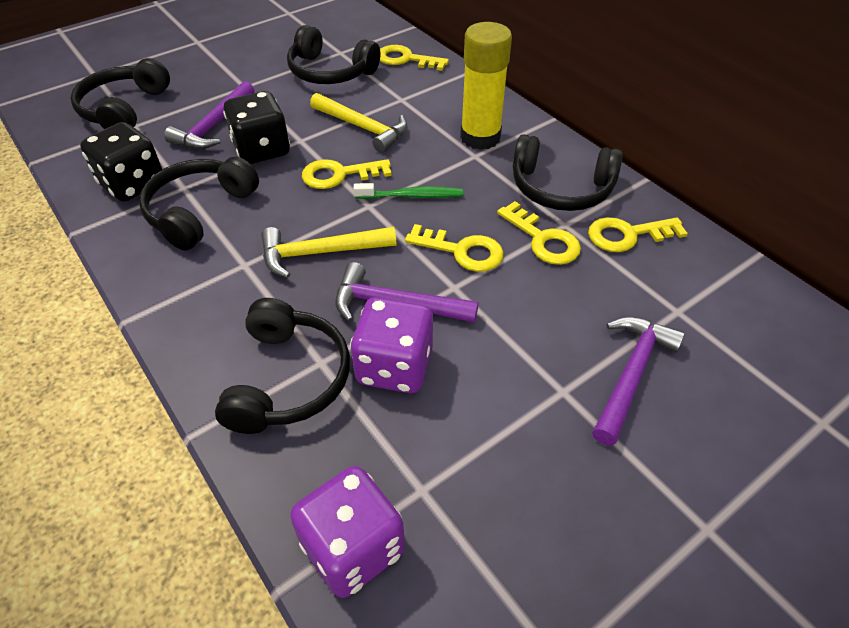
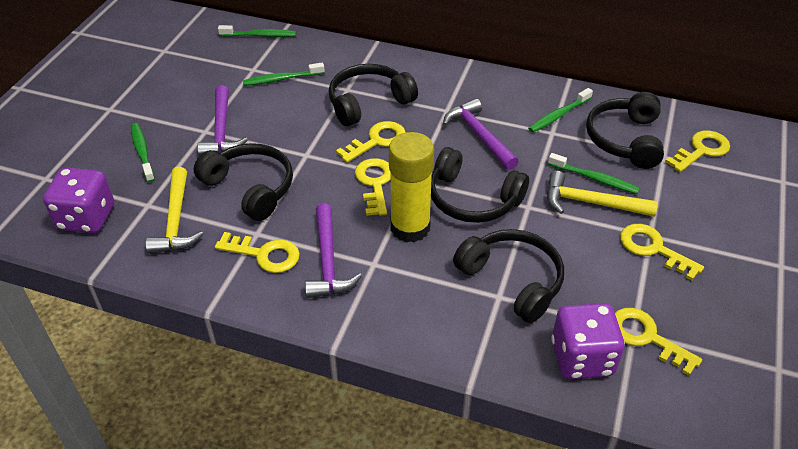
black dice: 2 -> 0
green toothbrush: 1 -> 5
yellow key: 5 -> 6

